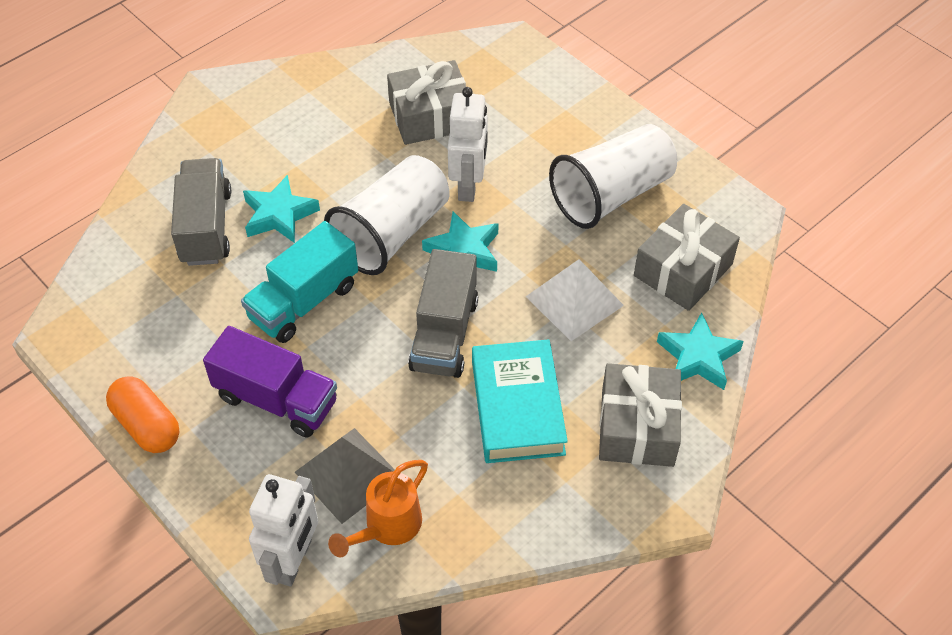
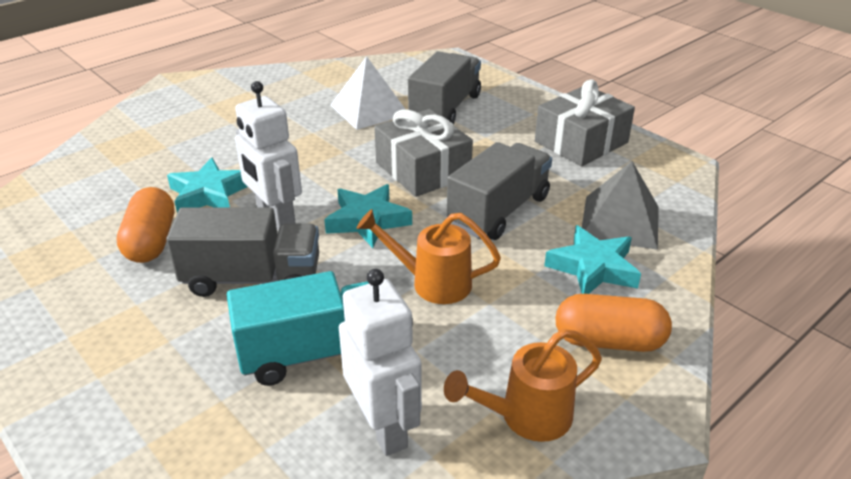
grey gift: 3 -> 2
grey truck: 2 -> 3
orange capsule: 1 -> 2
orange watering can: 1 -> 2
purple truck: 1 -> 0
turquoise book: 1 -> 0
white cup: 2 -> 0

